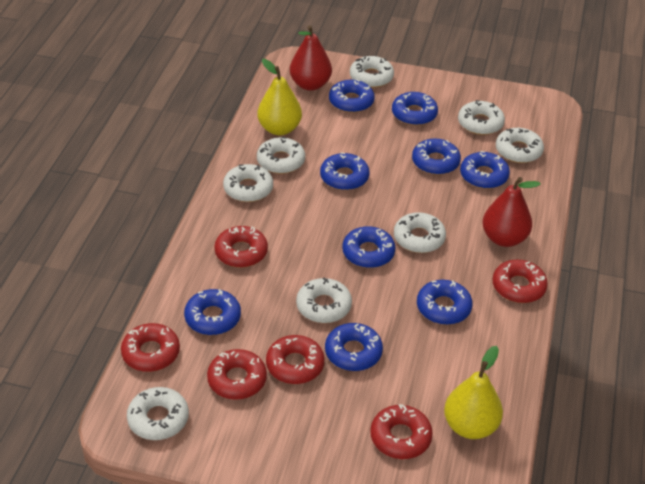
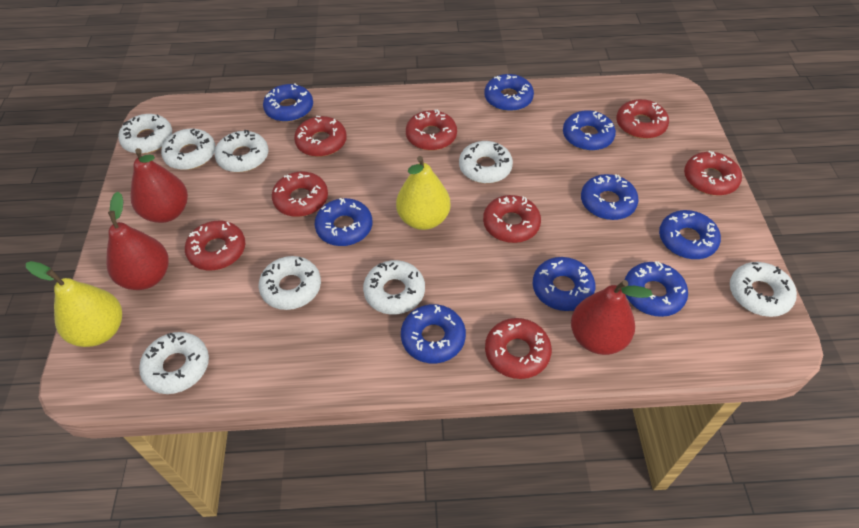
red donut: 6 -> 8
red pear: 2 -> 3

